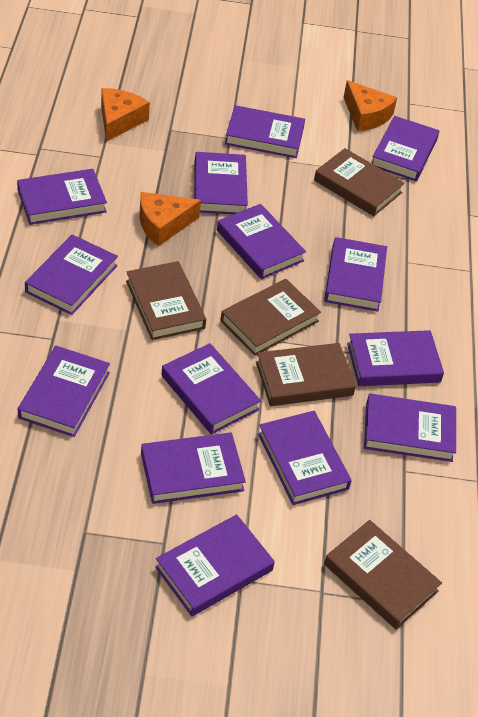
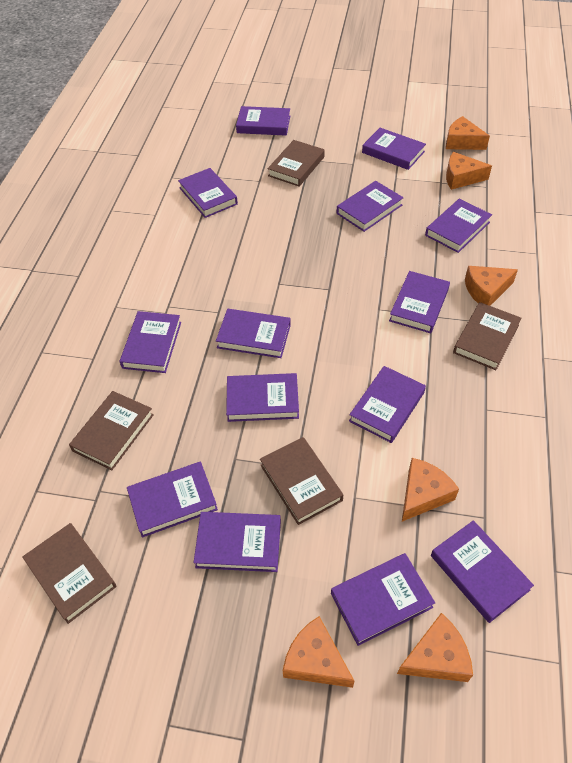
orange cheese: 3 -> 6

